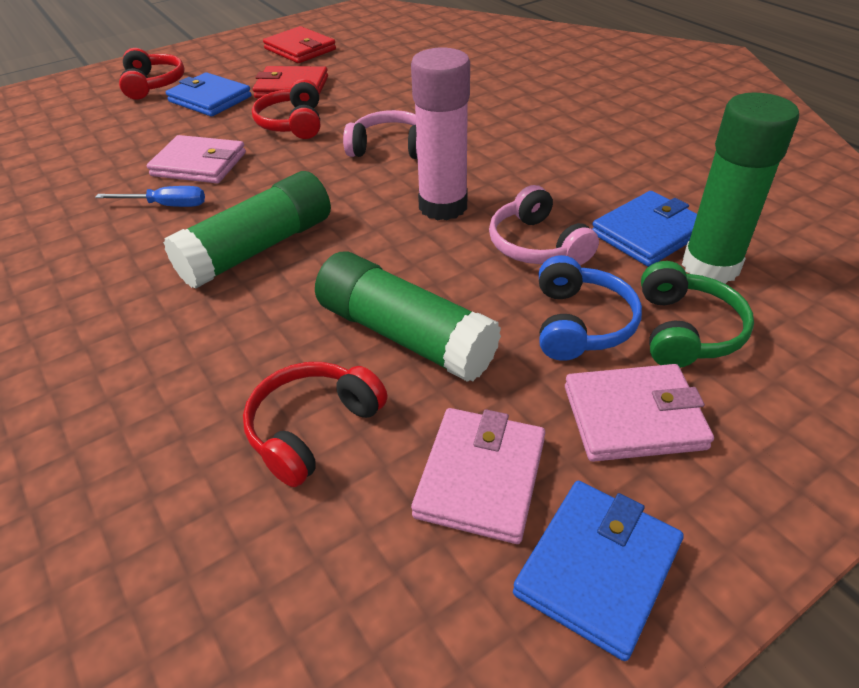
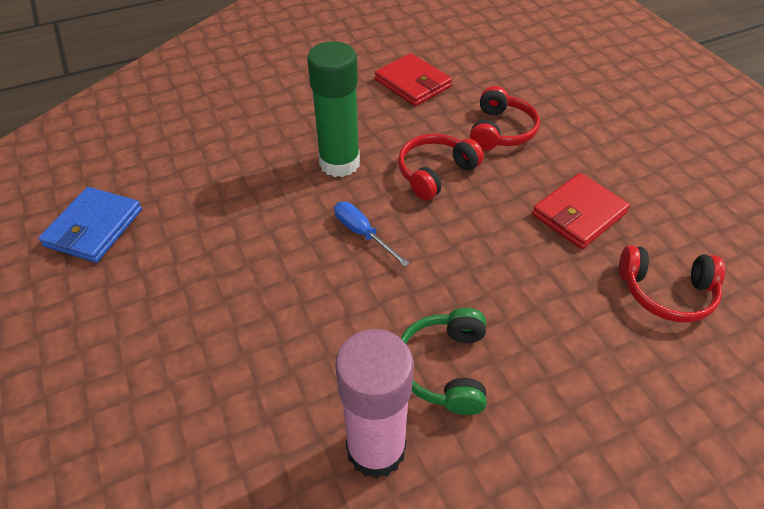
blue headphones: 1 -> 0
blue wallet: 3 -> 1
green glue stick: 3 -> 1
pink headphones: 2 -> 0
pink wallet: 3 -> 0

